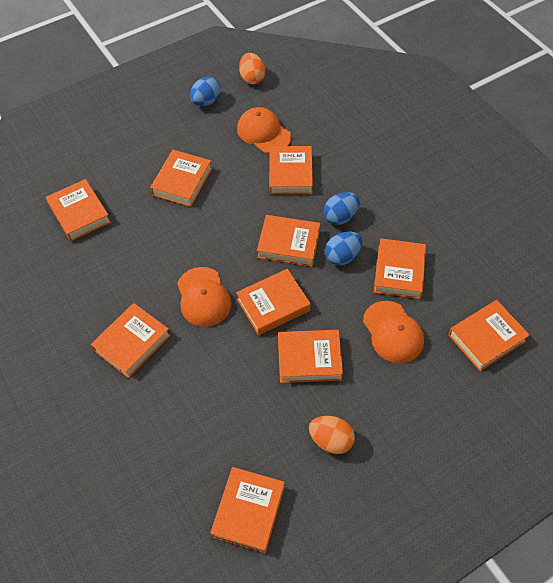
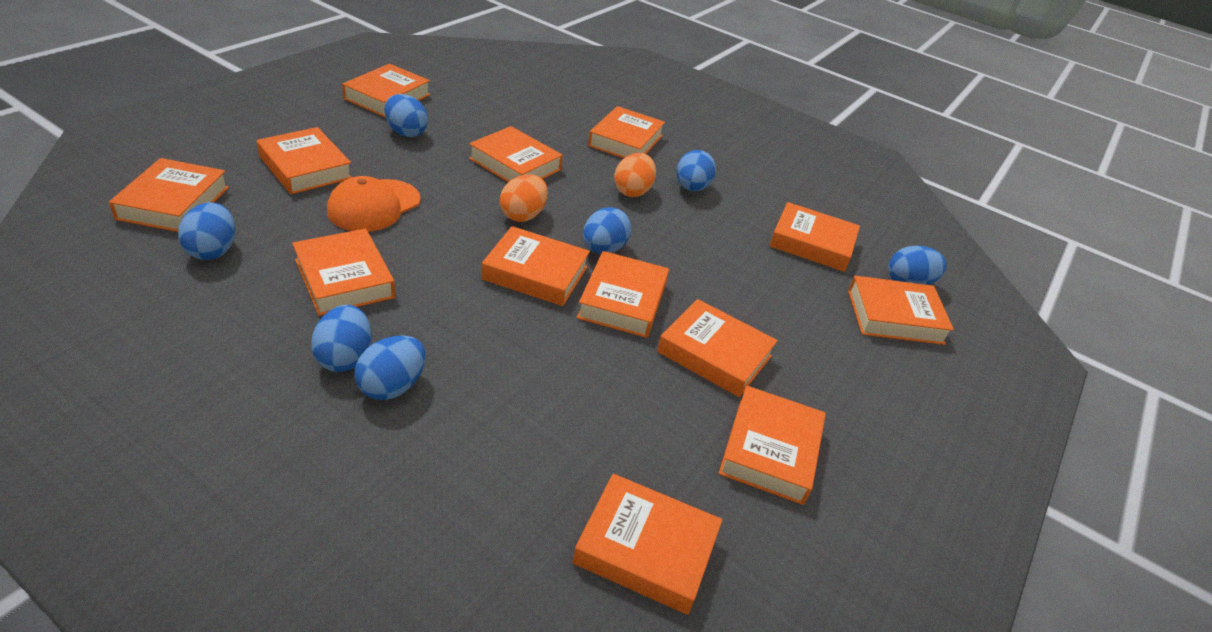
blue egg: 3 -> 7
orange book: 10 -> 13
orange cap: 3 -> 1

